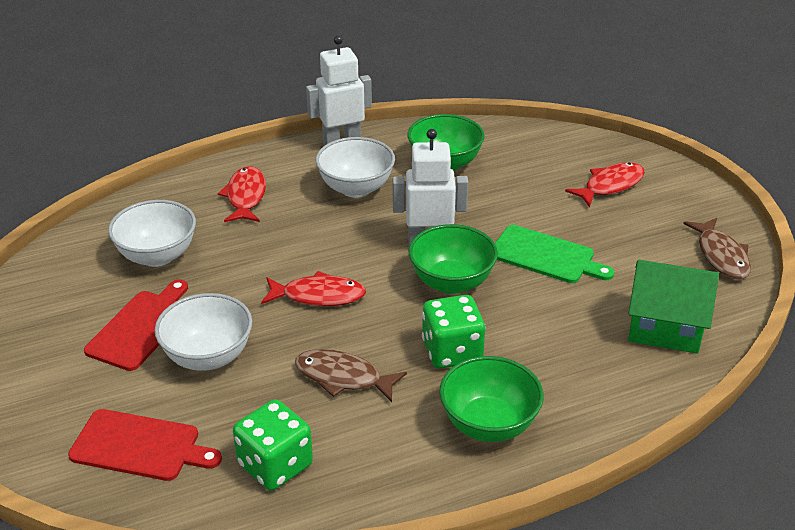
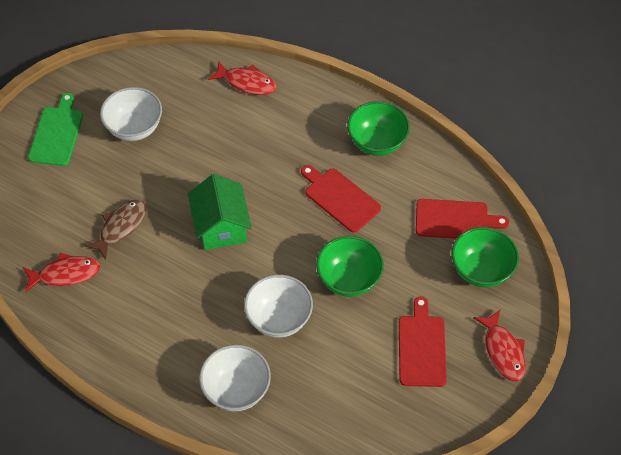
brown fish: 2 -> 1
green dice: 2 -> 0
red cutting board: 2 -> 3
white robot: 2 -> 0

